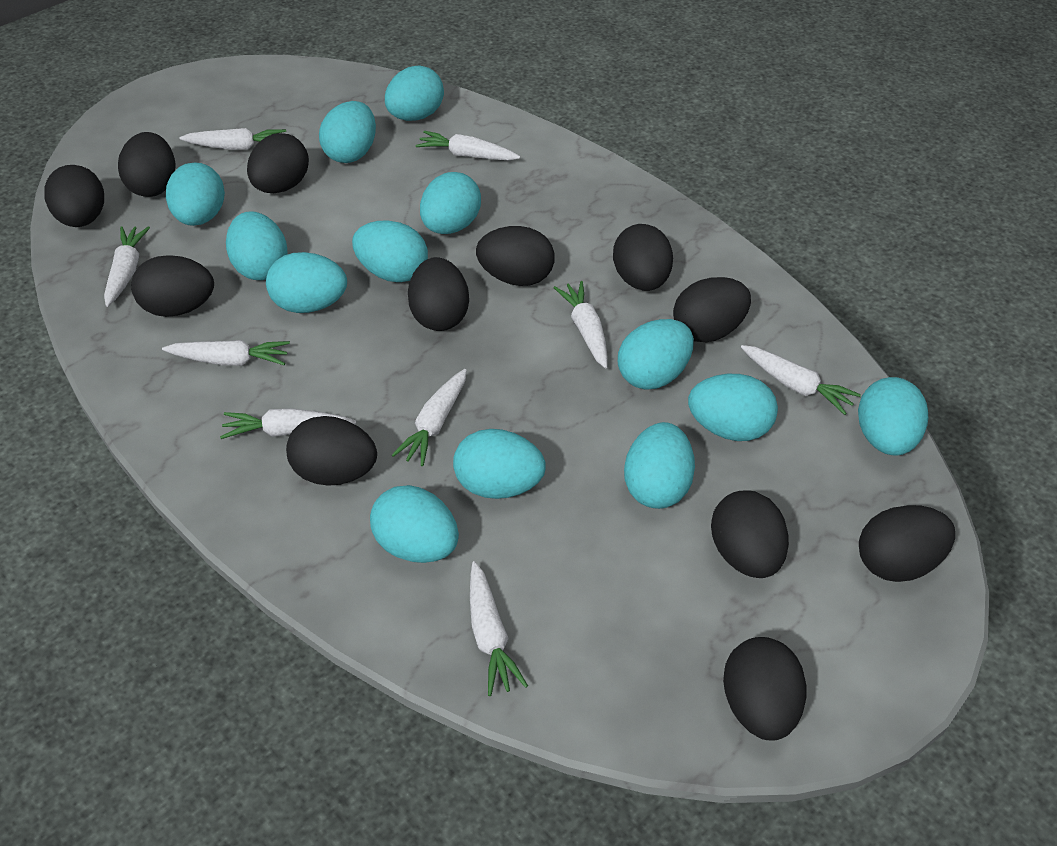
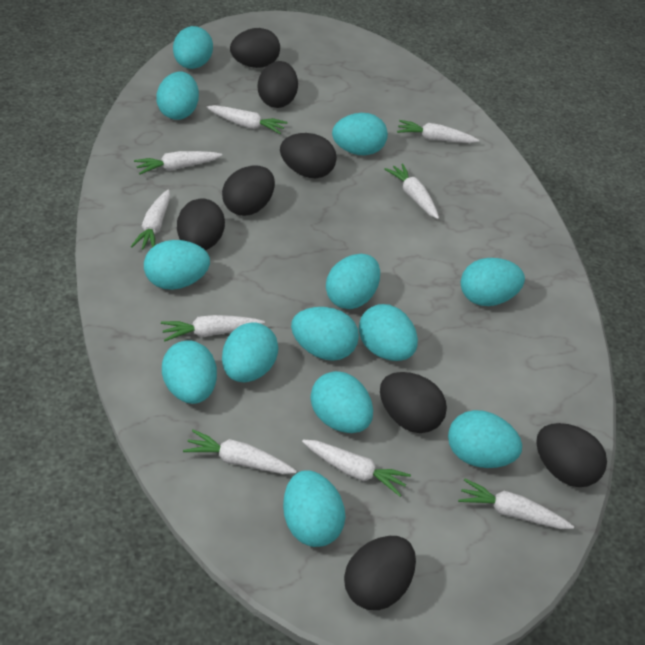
black egg: 12 -> 8

